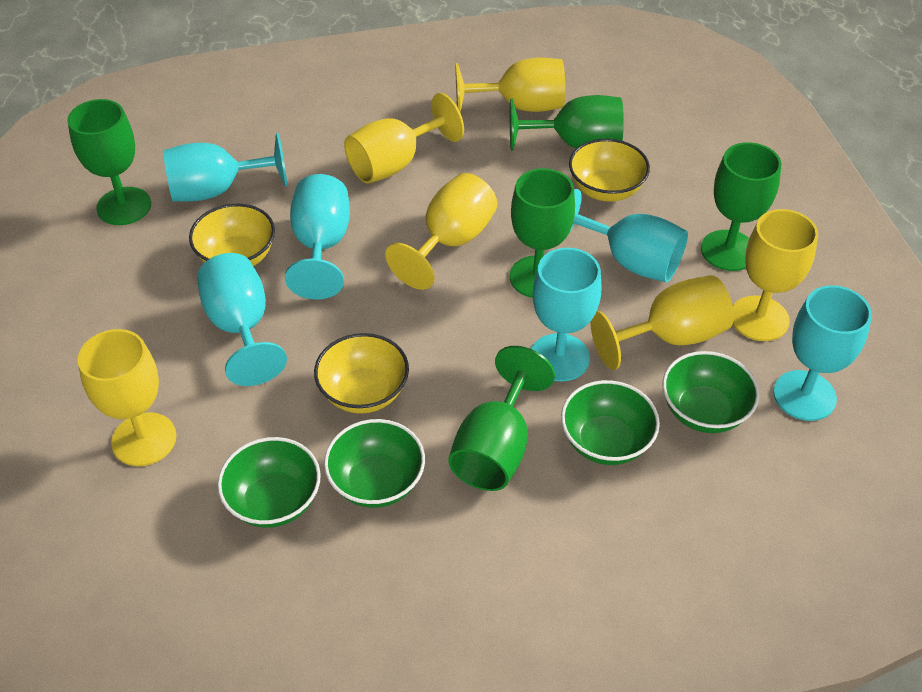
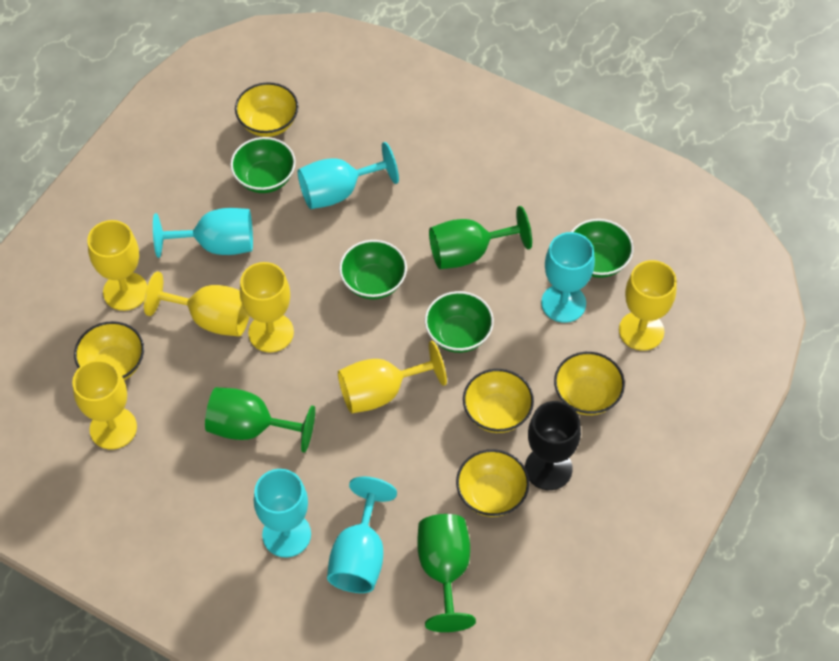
black goblet: 0 -> 1
green goblet: 5 -> 3
turquoise goblet: 6 -> 5
yellow bowl: 3 -> 5

